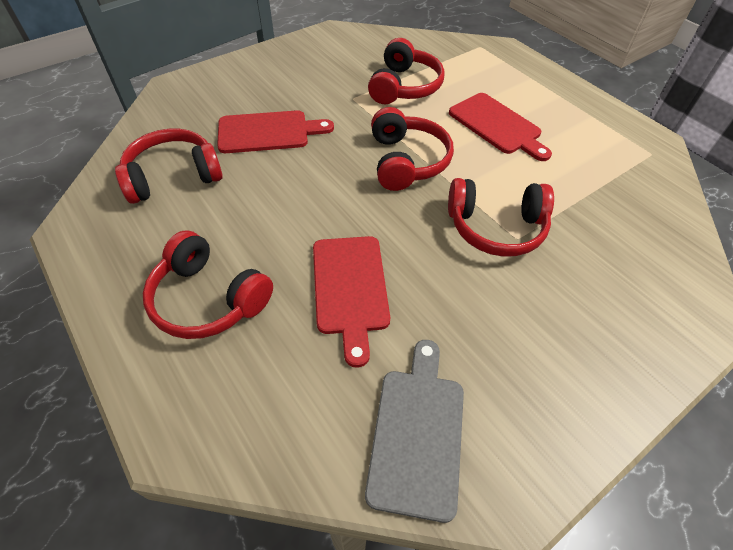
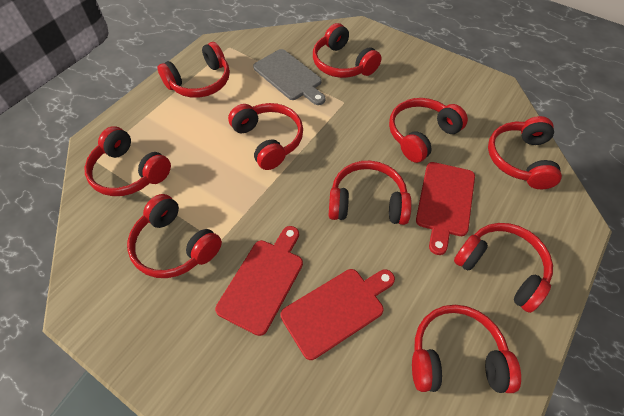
red headphones: 5 -> 10

